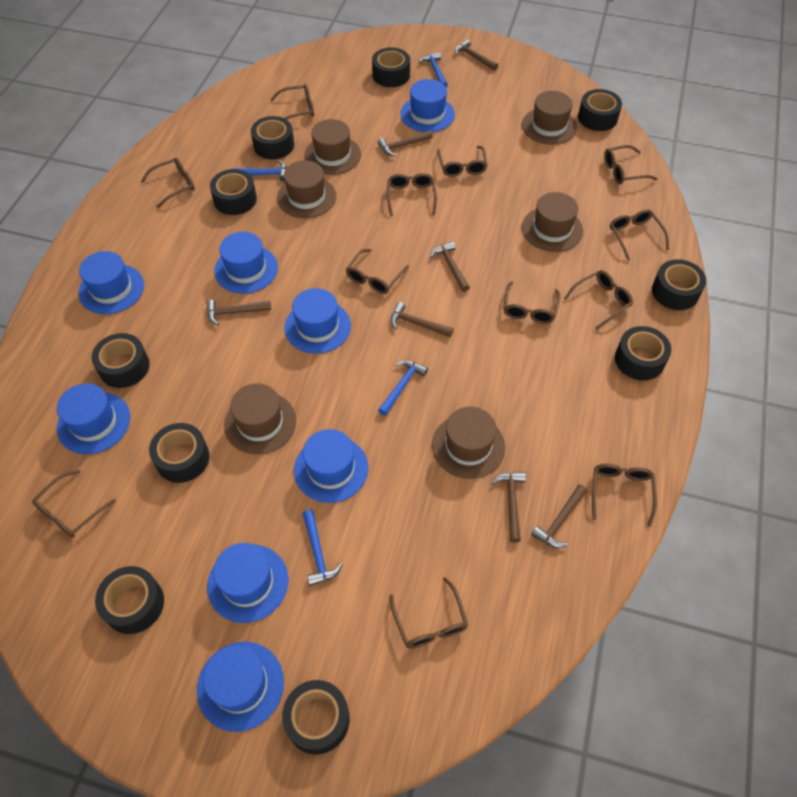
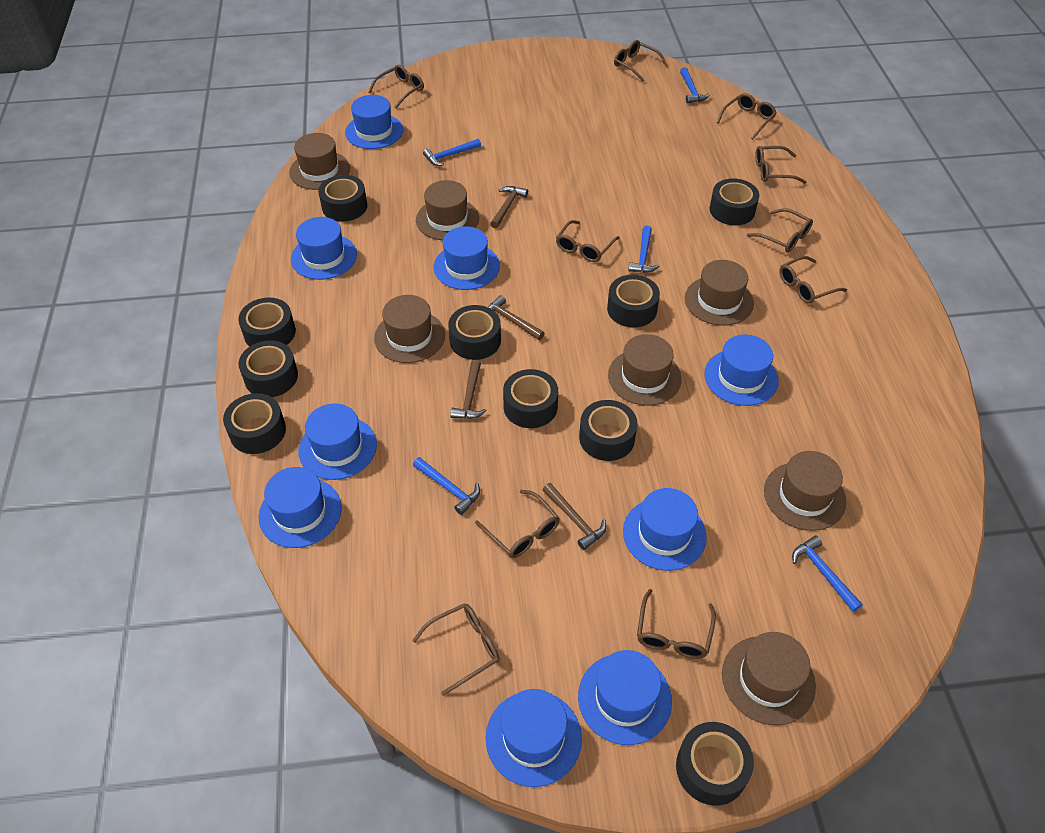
blue hammer: 4 -> 5
blue hat: 8 -> 9
brown glasses: 12 -> 10
brown hammer: 7 -> 4
brown hat: 6 -> 7

